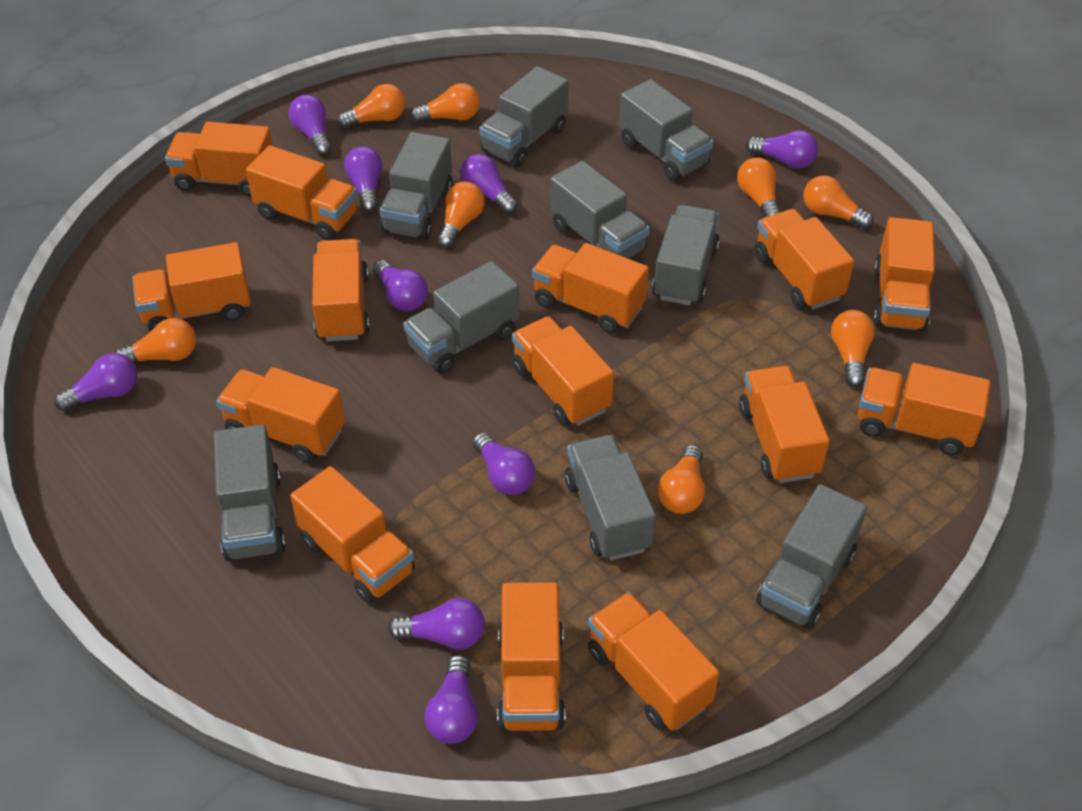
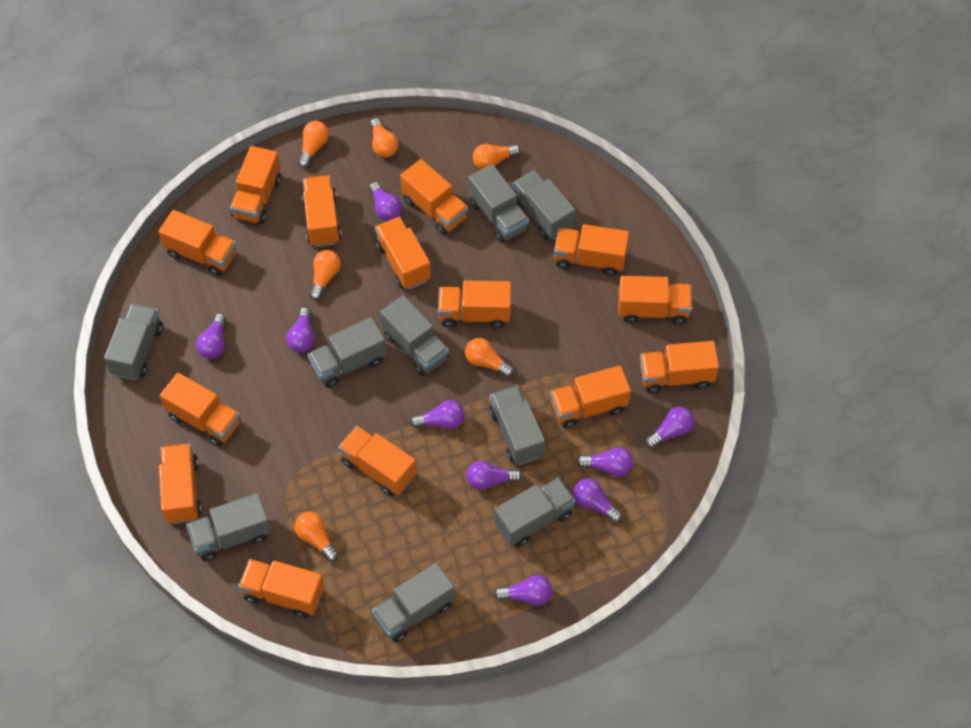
orange light bulb: 8 -> 6

